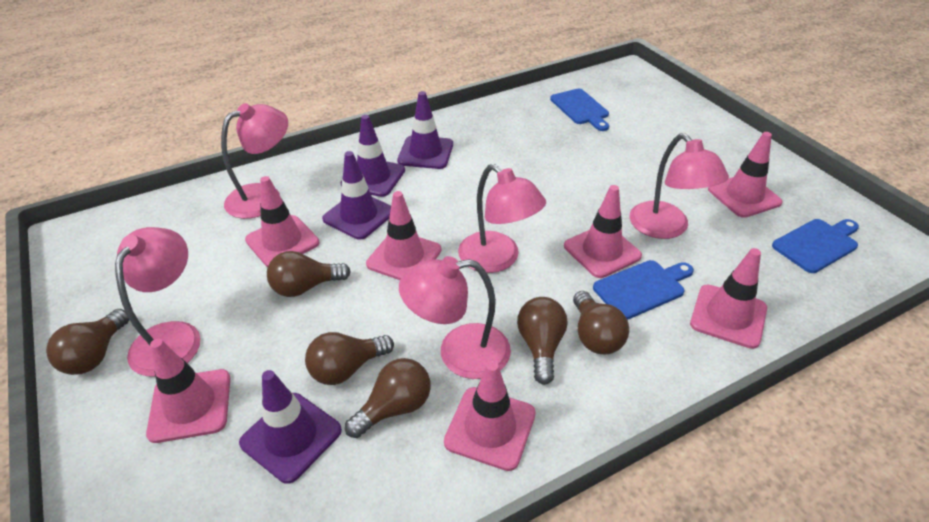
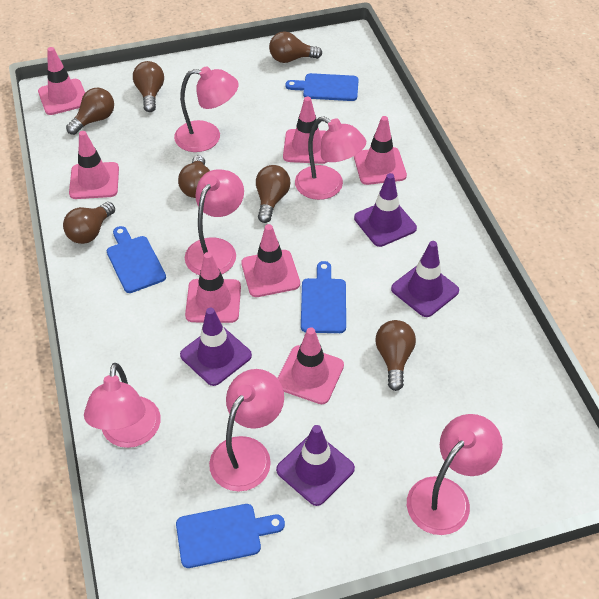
blue cutting board: 3 -> 4
brown light bulb: 6 -> 7
pink lamp: 5 -> 6

